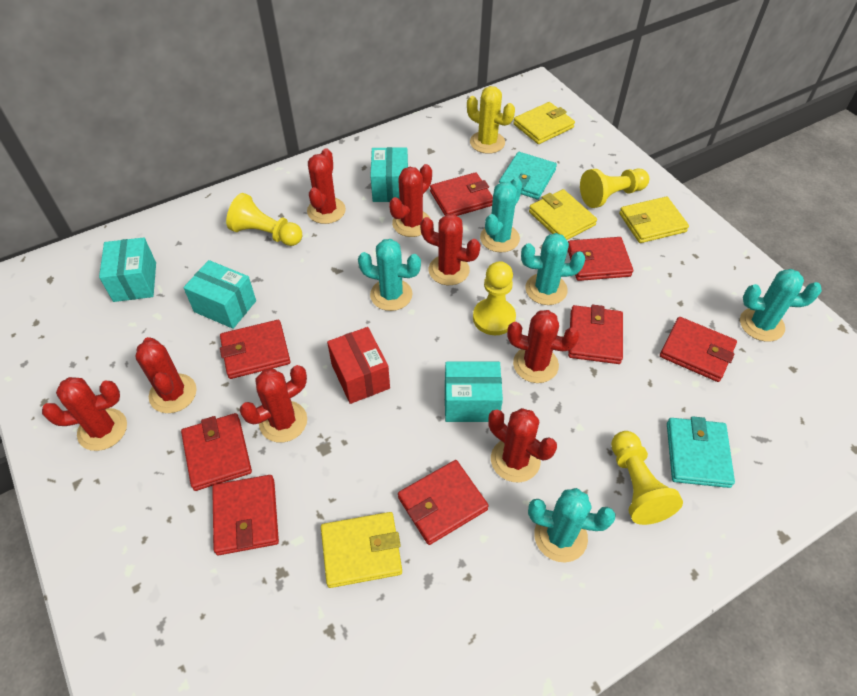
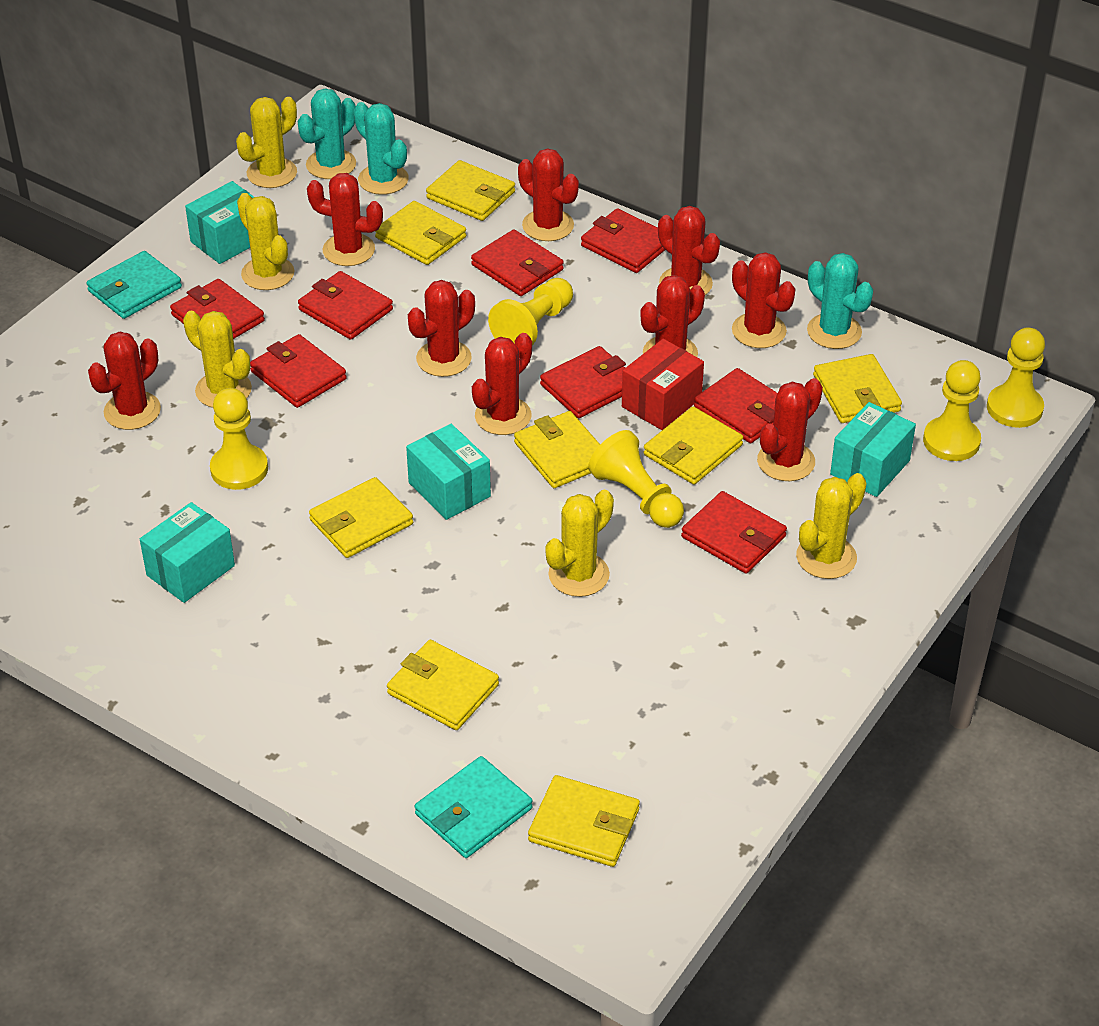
red cactus: 8 -> 9
turquoise cactus: 5 -> 3
yellow cactus: 1 -> 5
yellow pawn: 4 -> 5
yellow wallet: 4 -> 8

